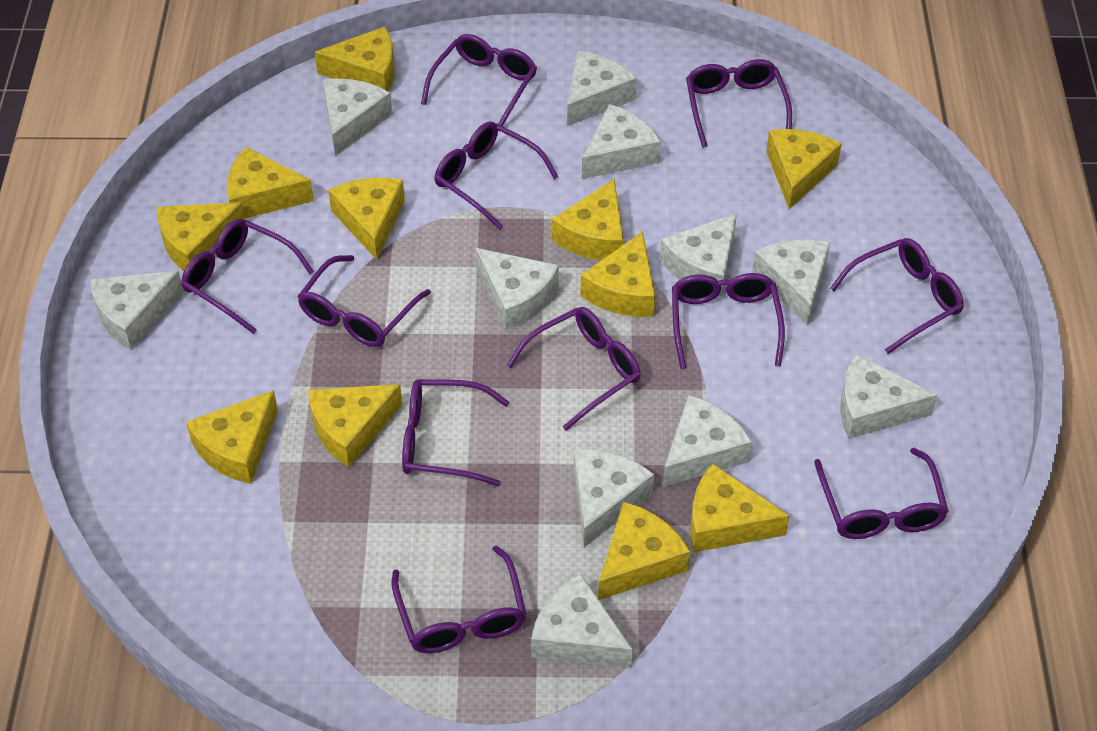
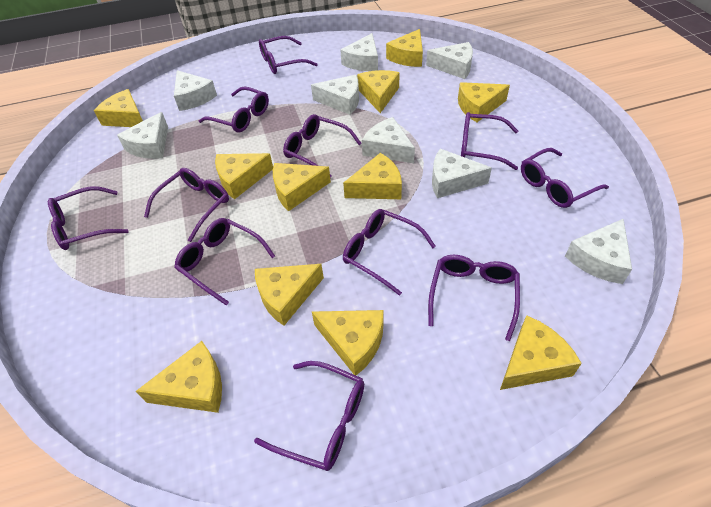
white cheese: 11 -> 8

